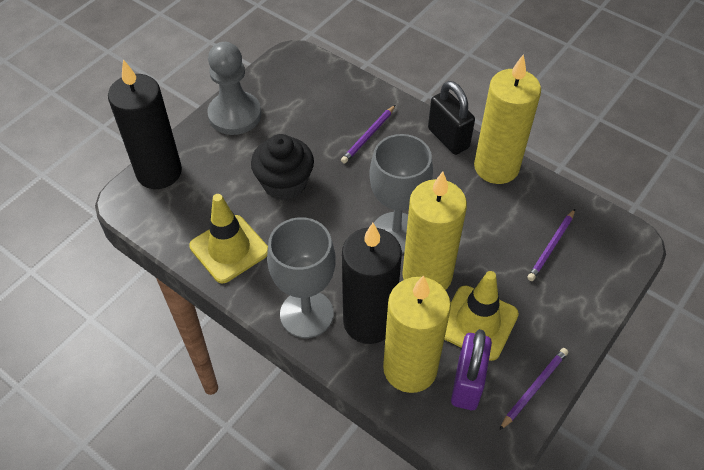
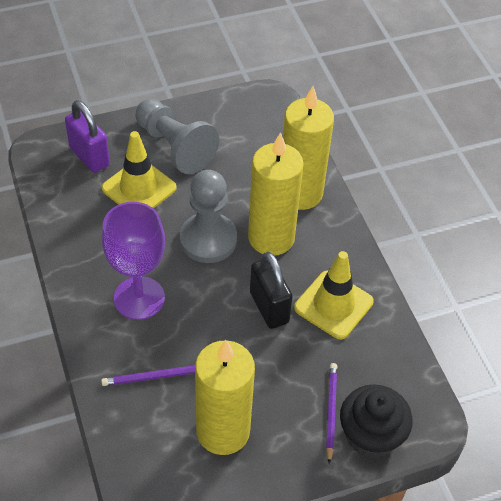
black candle: 2 -> 0
grey goblet: 2 -> 0
grey pawn: 1 -> 2
purple goblet: 0 -> 1
purple pencil: 3 -> 2

